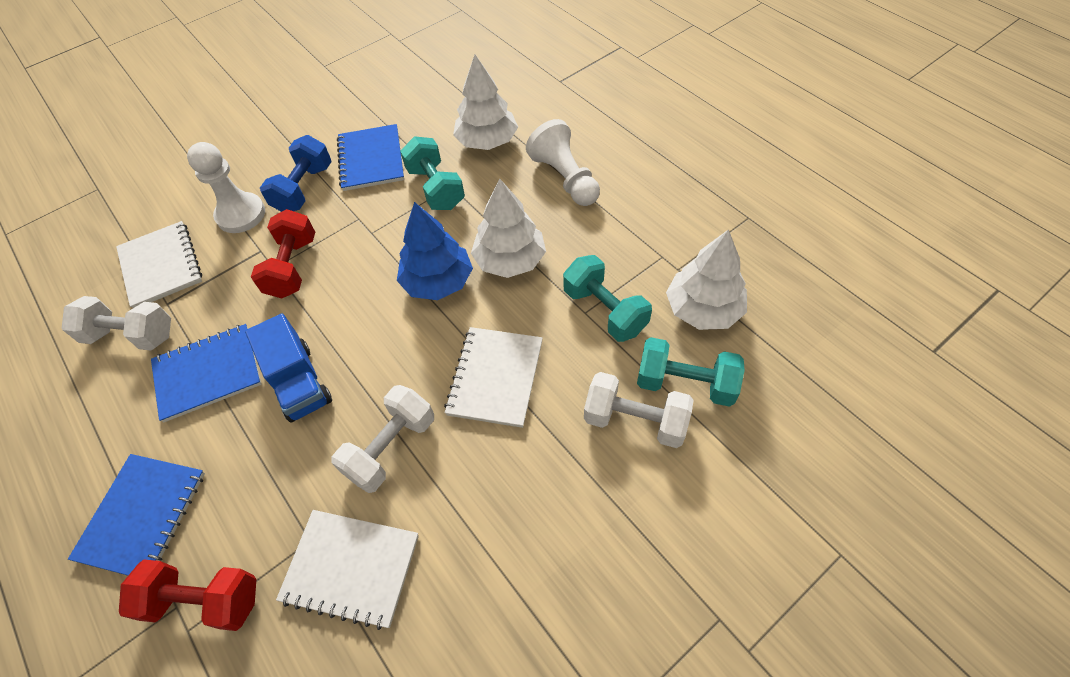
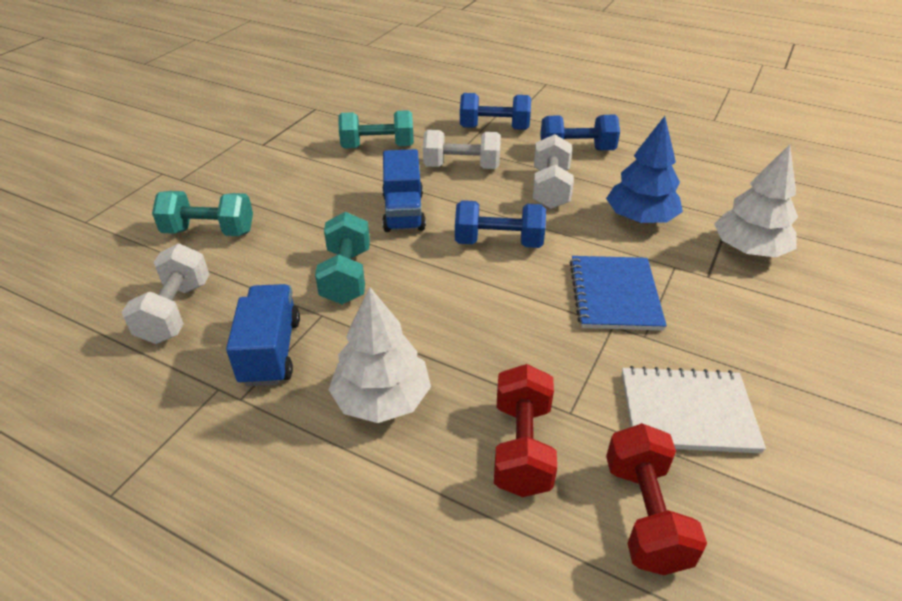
blue dumbbell: 1 -> 3
blue notebook: 3 -> 1
blue truck: 1 -> 2
white notebook: 3 -> 1
white pawn: 2 -> 0
white tree: 3 -> 2

